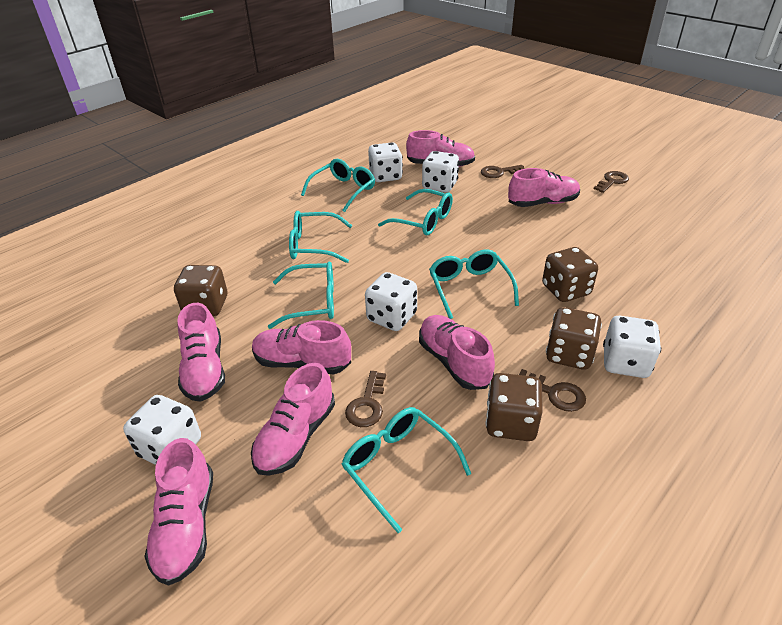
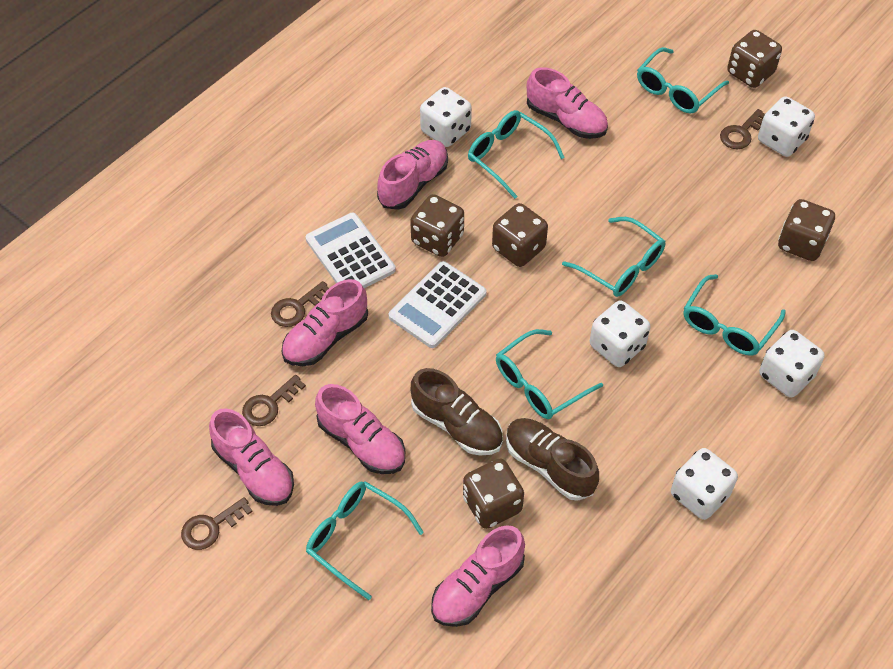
brown dice: 4 -> 5
brown shoe: 0 -> 2
pink shoe: 7 -> 6
white calculator: 0 -> 2

